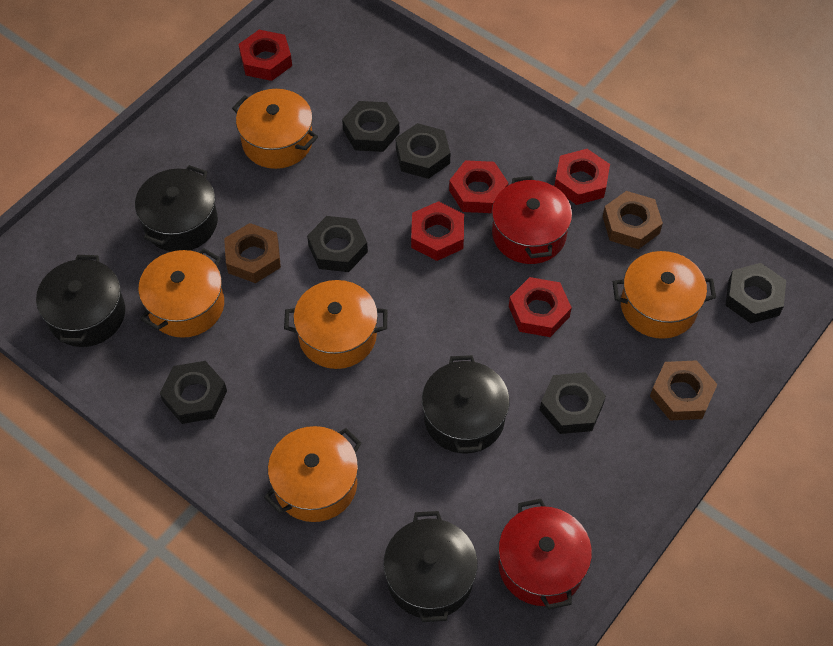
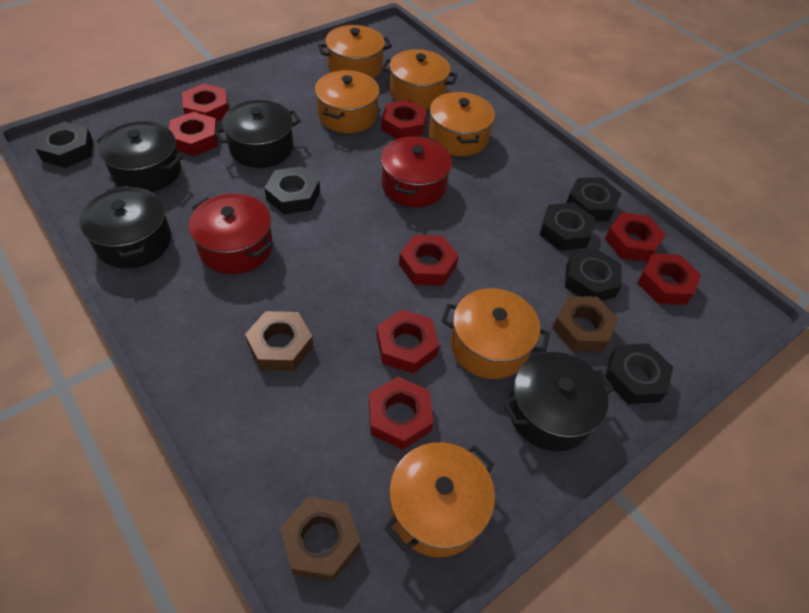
orange pot: 5 -> 6
red nut: 5 -> 8

